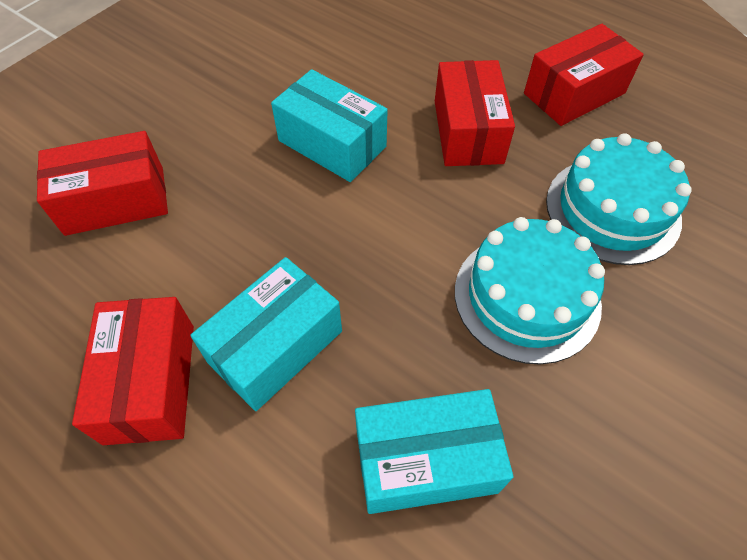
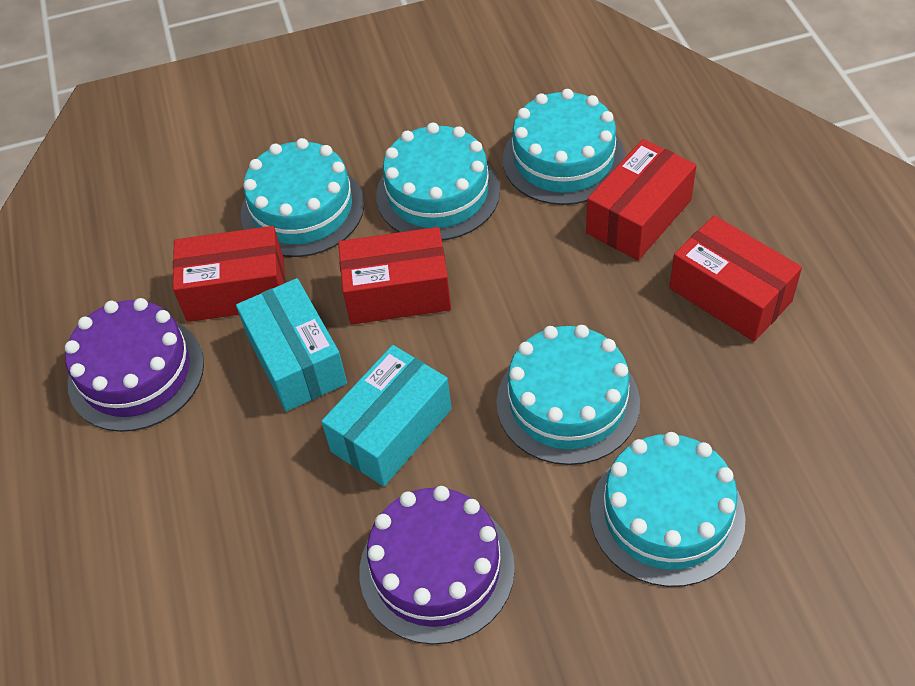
purple cake: 0 -> 2
turquoise box: 3 -> 2
turquoise cake: 2 -> 5

